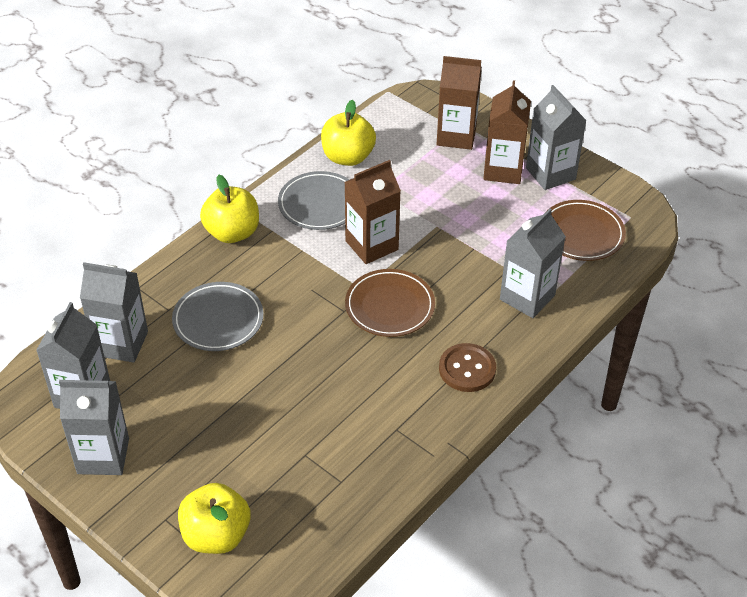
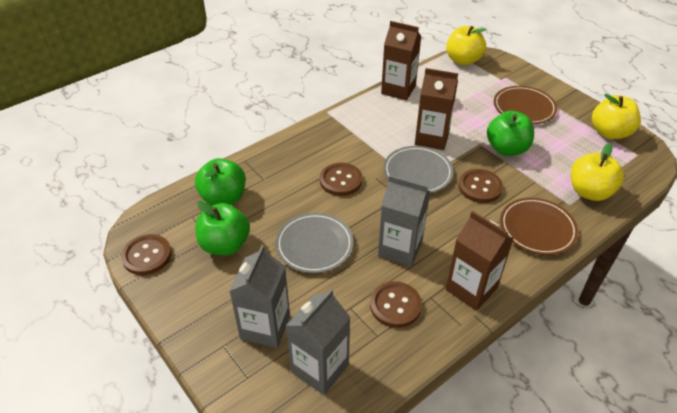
brown button: 1 -> 4
green apple: 0 -> 3
grey carton: 5 -> 3

